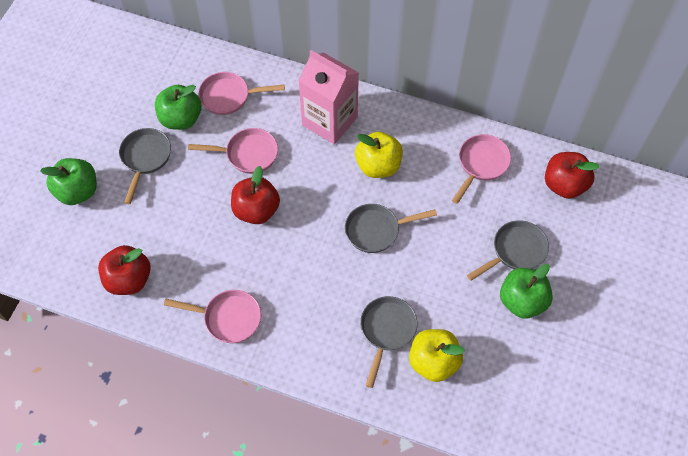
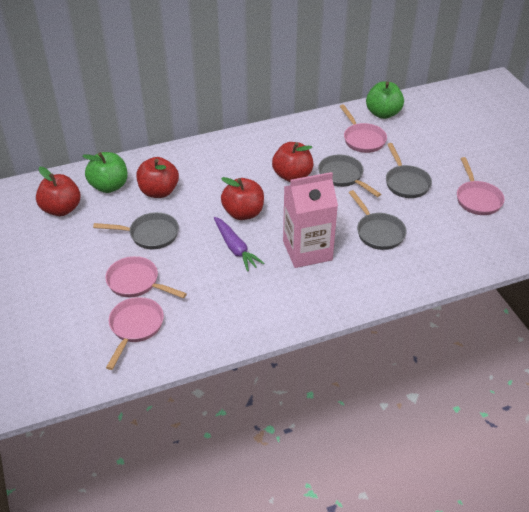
green apple: 3 -> 2
purple carrot: 0 -> 1
red apple: 3 -> 4
yellow apple: 2 -> 0

